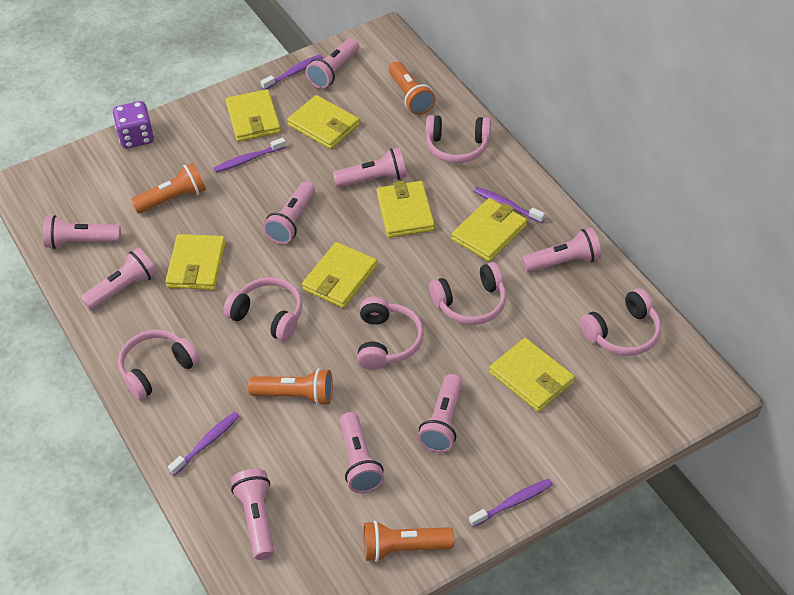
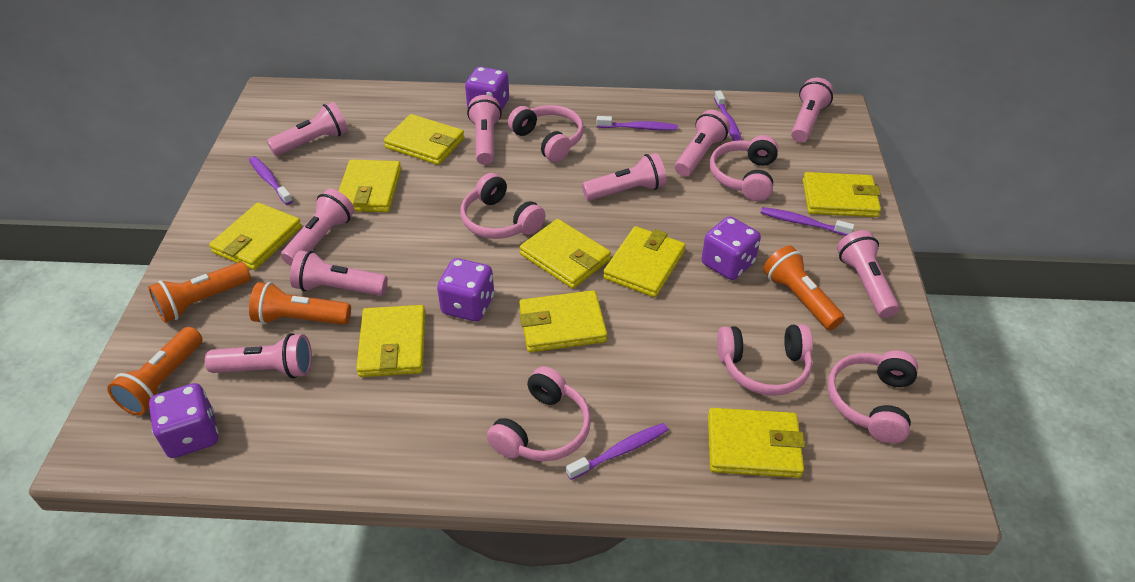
purple dice: 1 -> 4
yellow wallet: 7 -> 9

